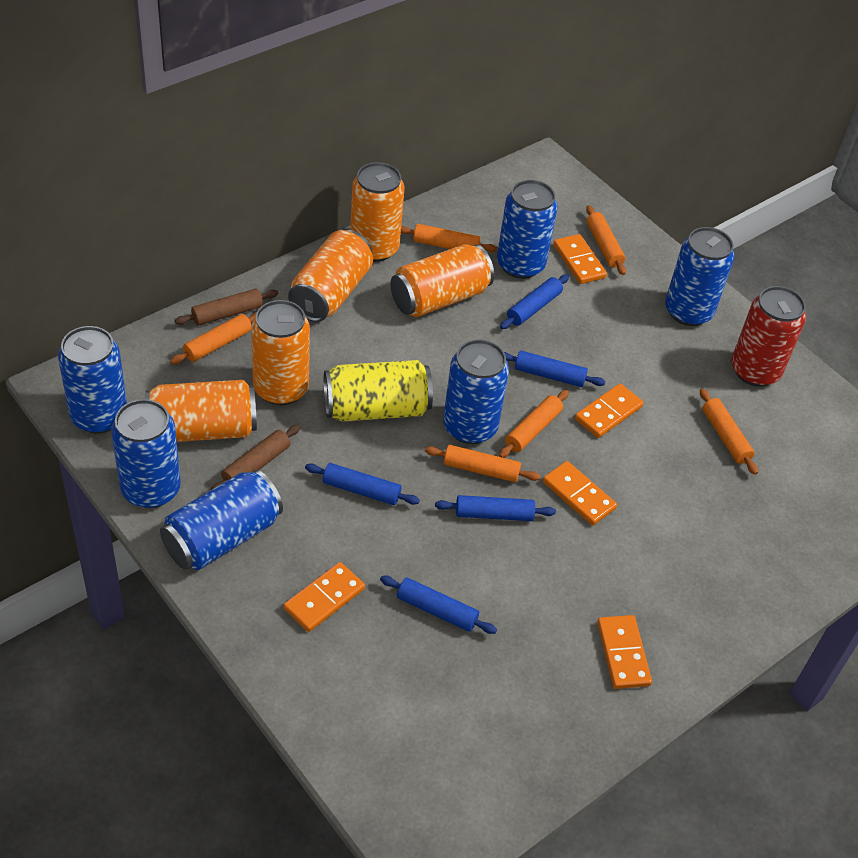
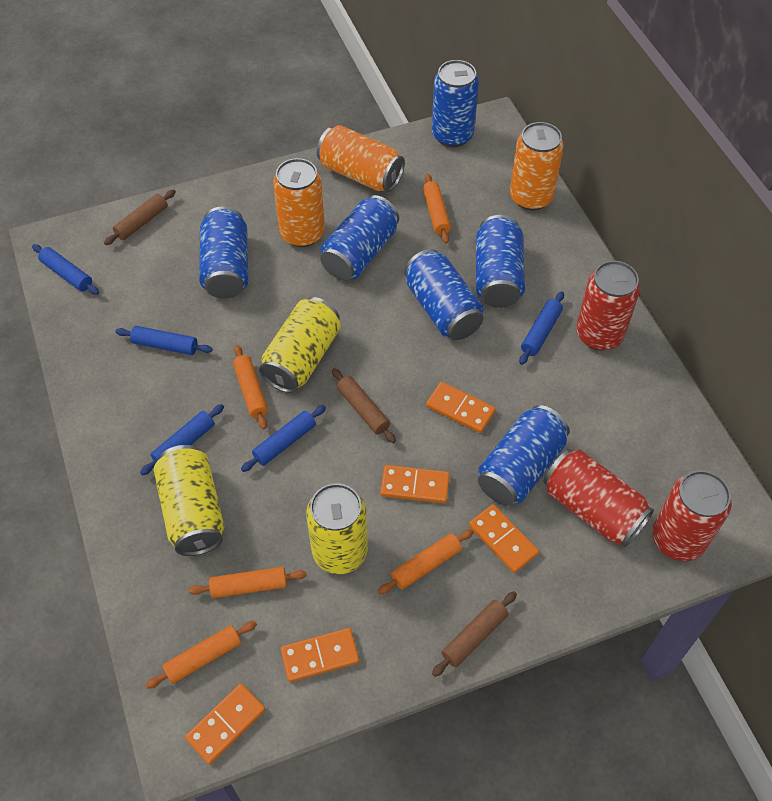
brown rolling pin: 2 -> 3
orange can: 5 -> 3
orange rolling pin: 6 -> 5
red can: 1 -> 3
yellow can: 1 -> 3

